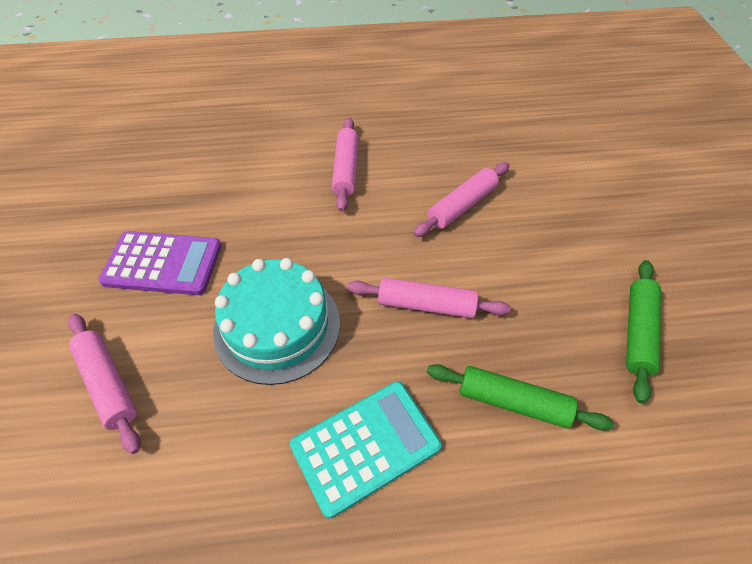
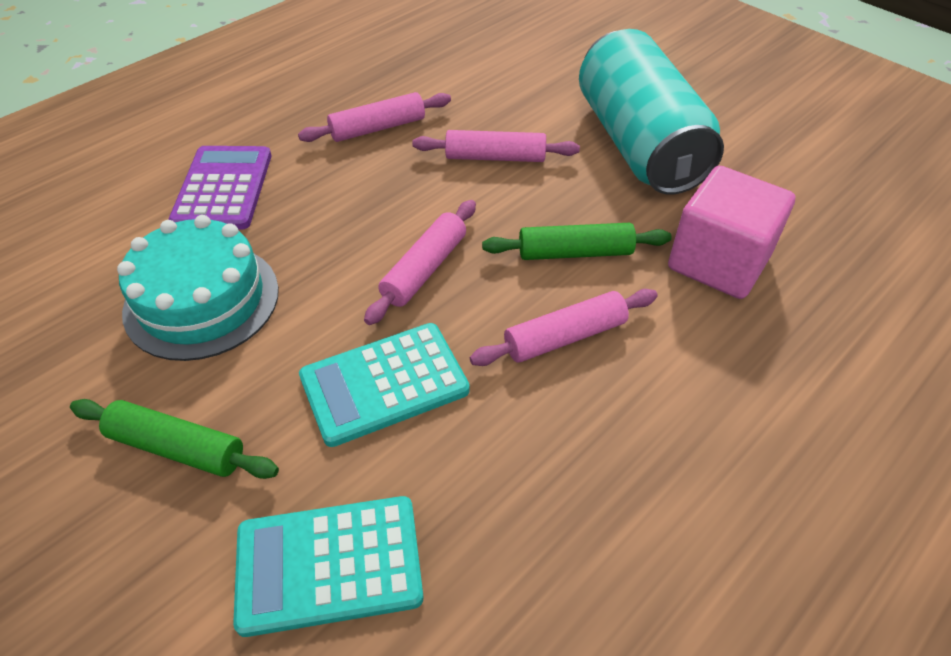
pink cube: 0 -> 1
turquoise calculator: 1 -> 2
turquoise can: 0 -> 1

